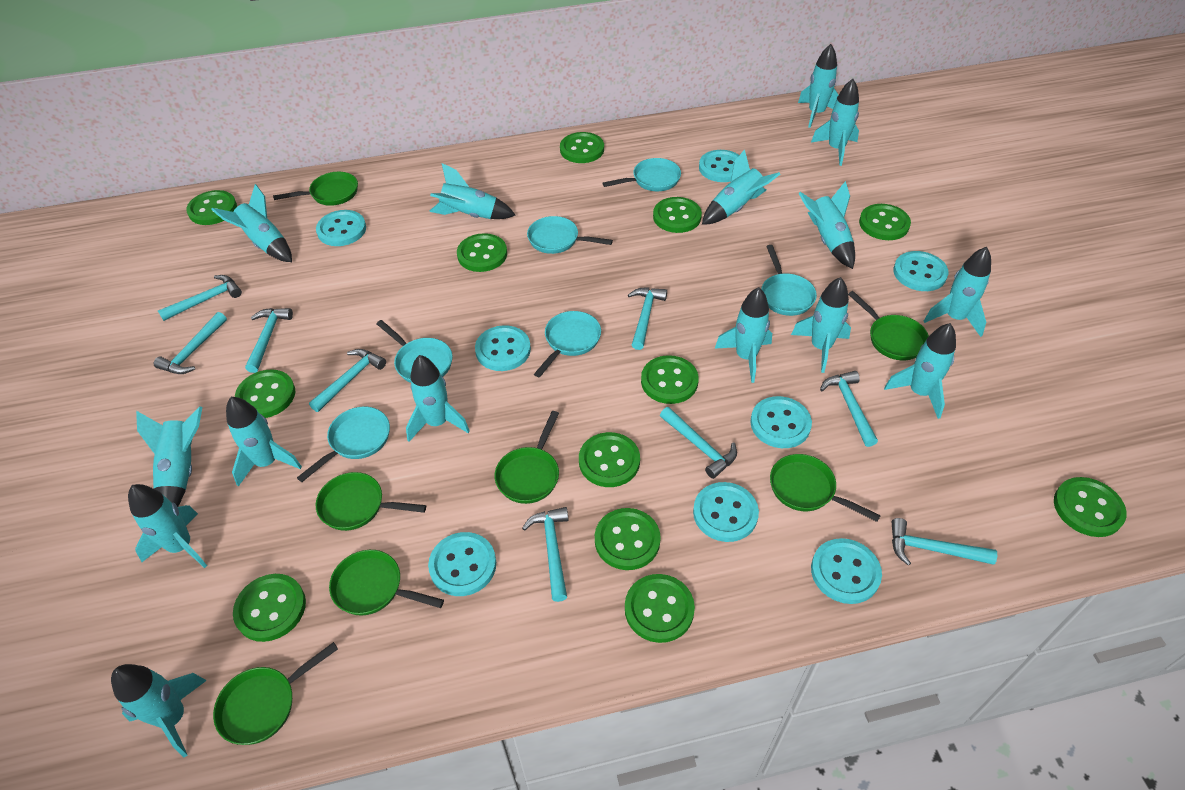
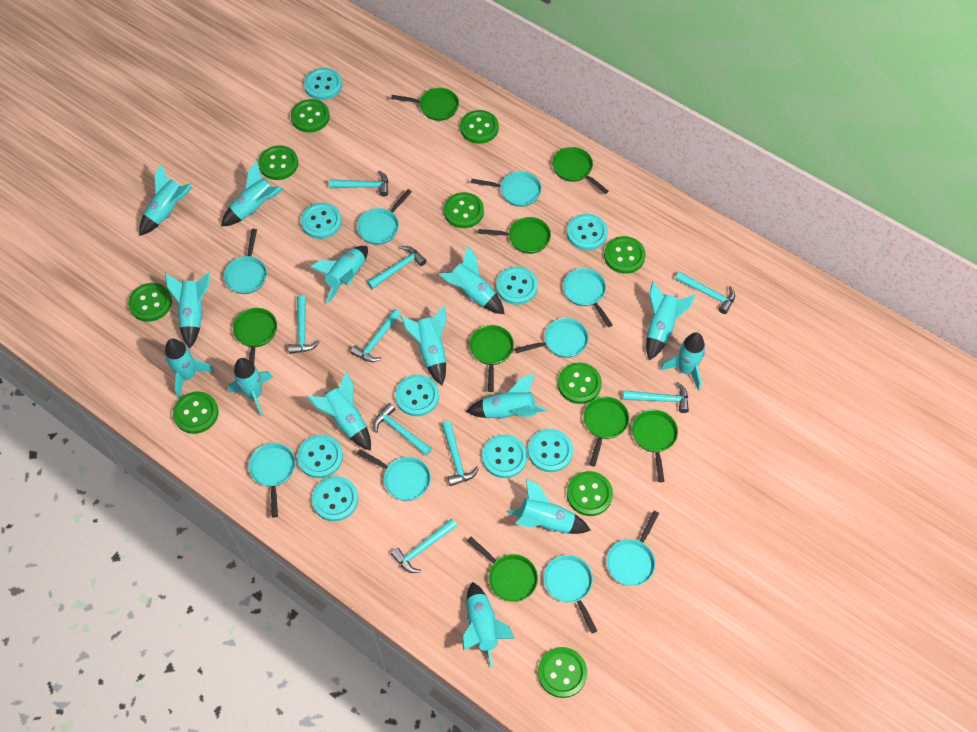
green button: 12 -> 10
green pan: 7 -> 8
turquoise button: 8 -> 9
turquoise pan: 6 -> 9
turquoise rocket: 15 -> 14

